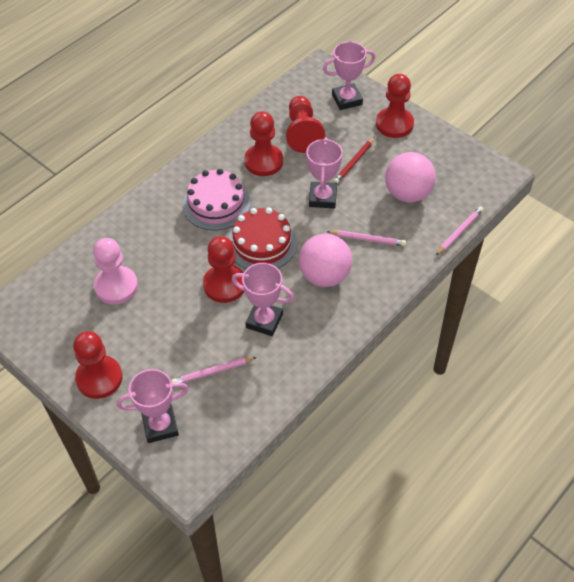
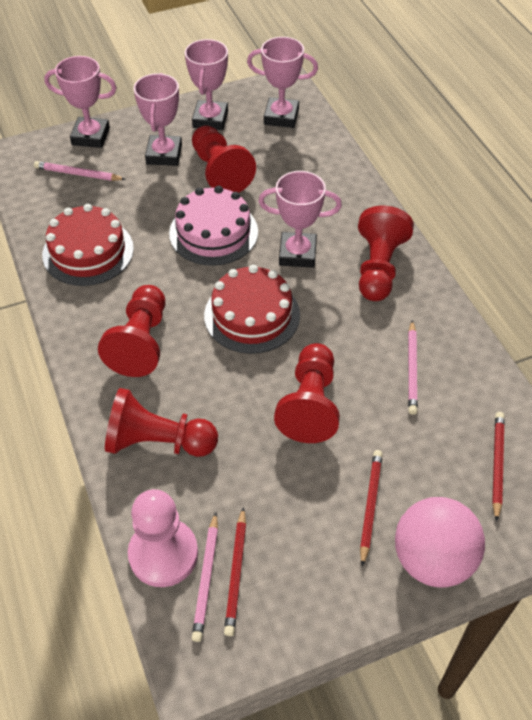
pink ball: 2 -> 1
pink trophy: 4 -> 5
red cake: 1 -> 2
red pencil: 1 -> 3

